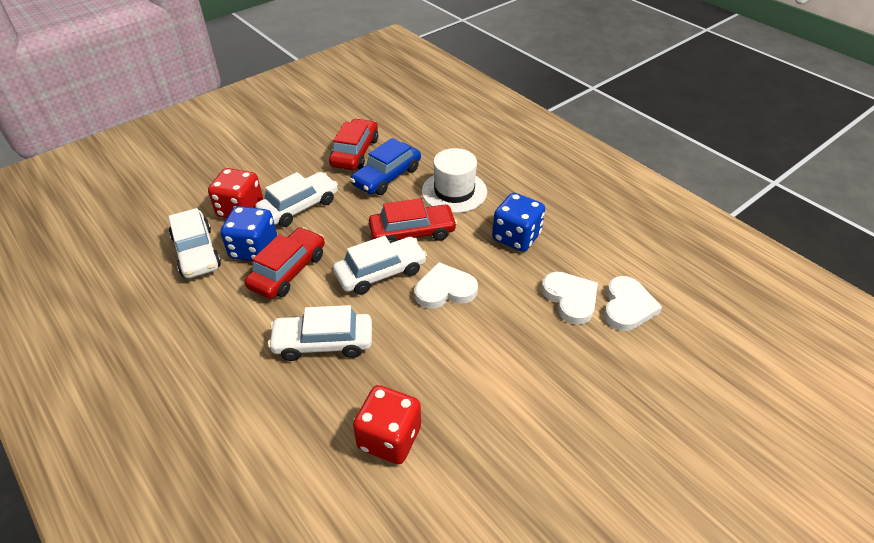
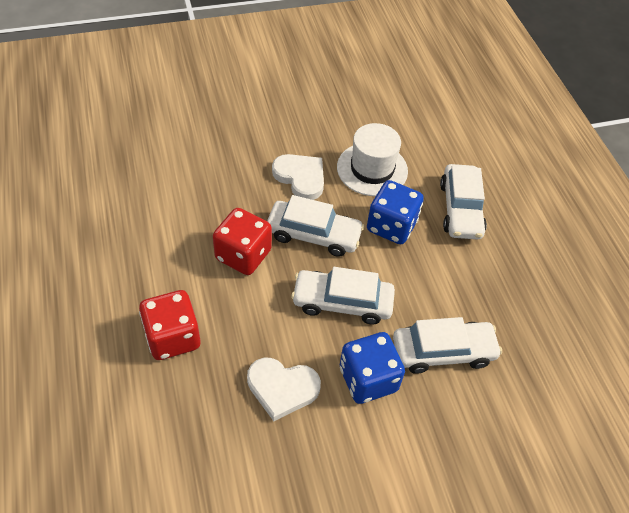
blue car: 1 -> 0
red car: 3 -> 0
white heart: 3 -> 2

